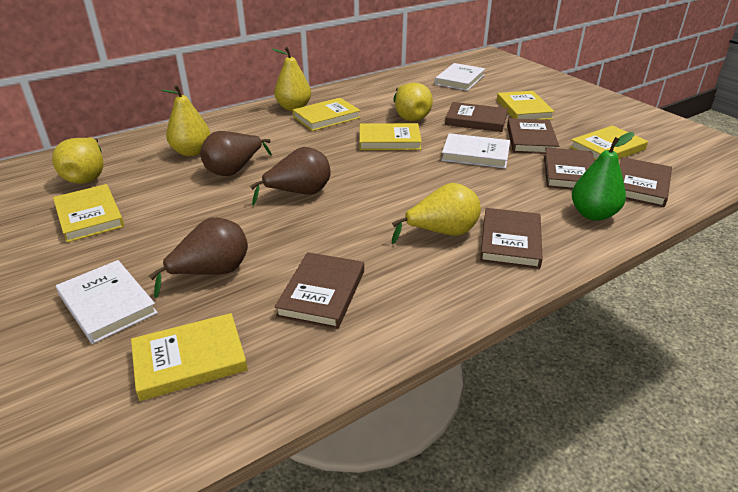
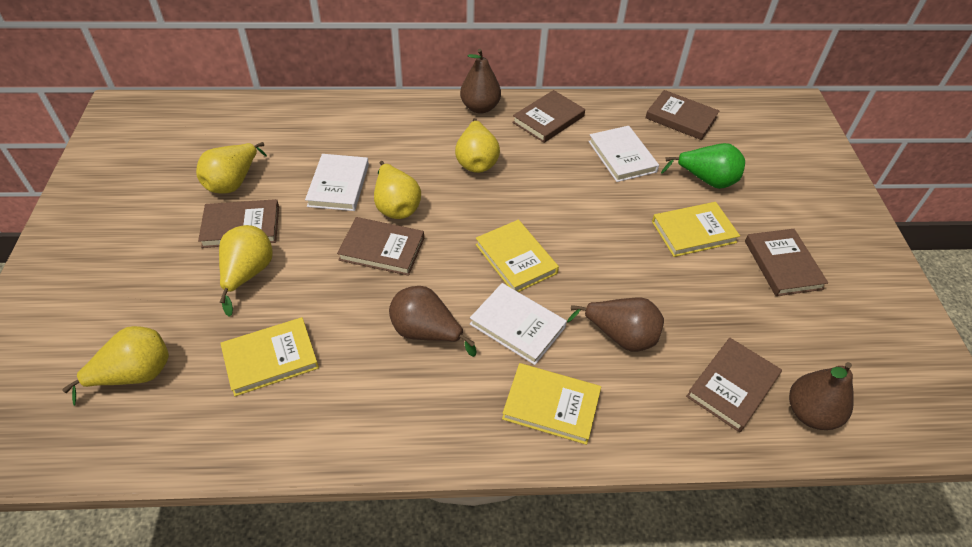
brown pear: 3 -> 4
yellow book: 6 -> 4

